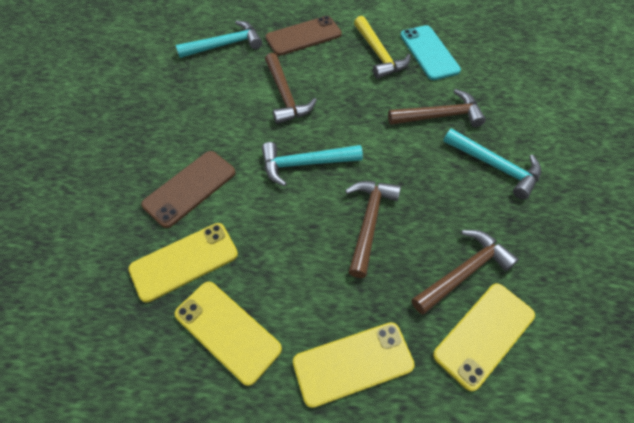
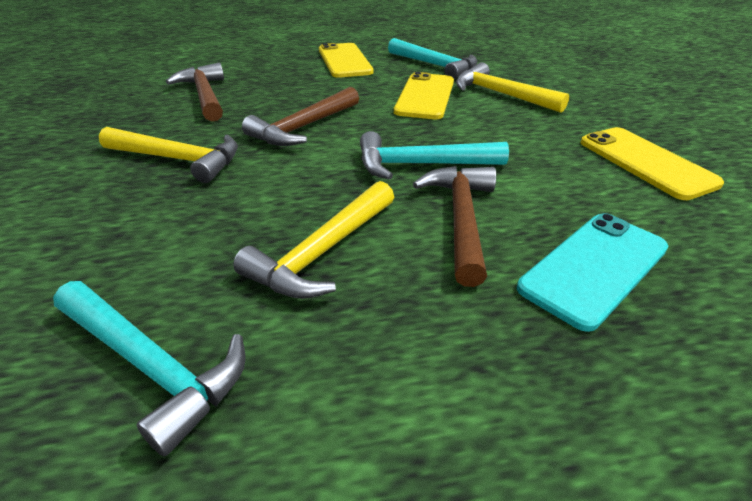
brown hammer: 4 -> 3
brown phone: 2 -> 0
yellow hammer: 1 -> 3
yellow phone: 4 -> 3

